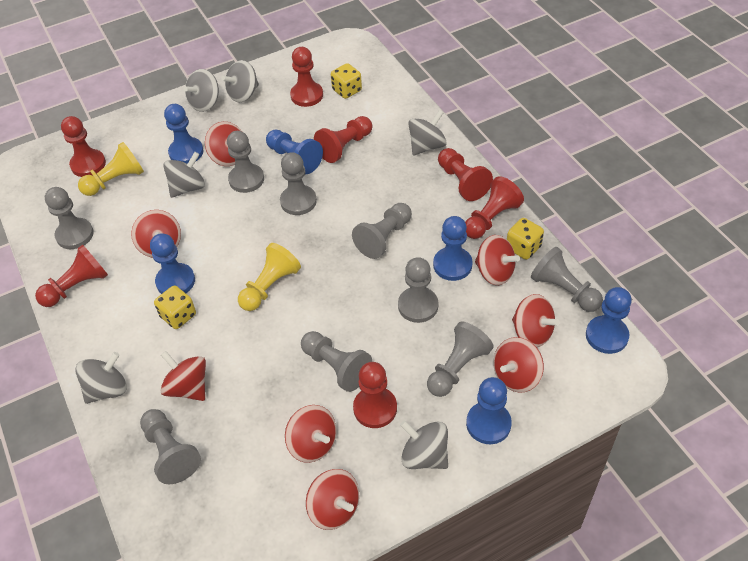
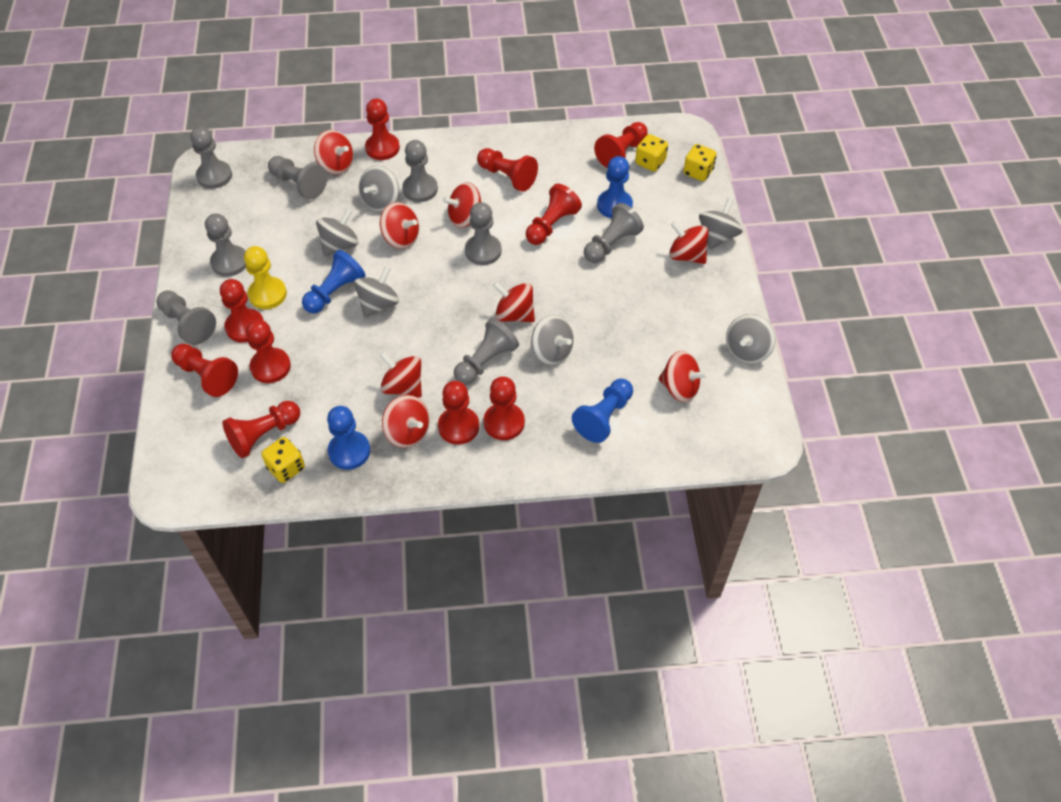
blue pawn: 6 -> 4
grey pawn: 9 -> 8
red pawn: 7 -> 10
yellow pawn: 2 -> 1

